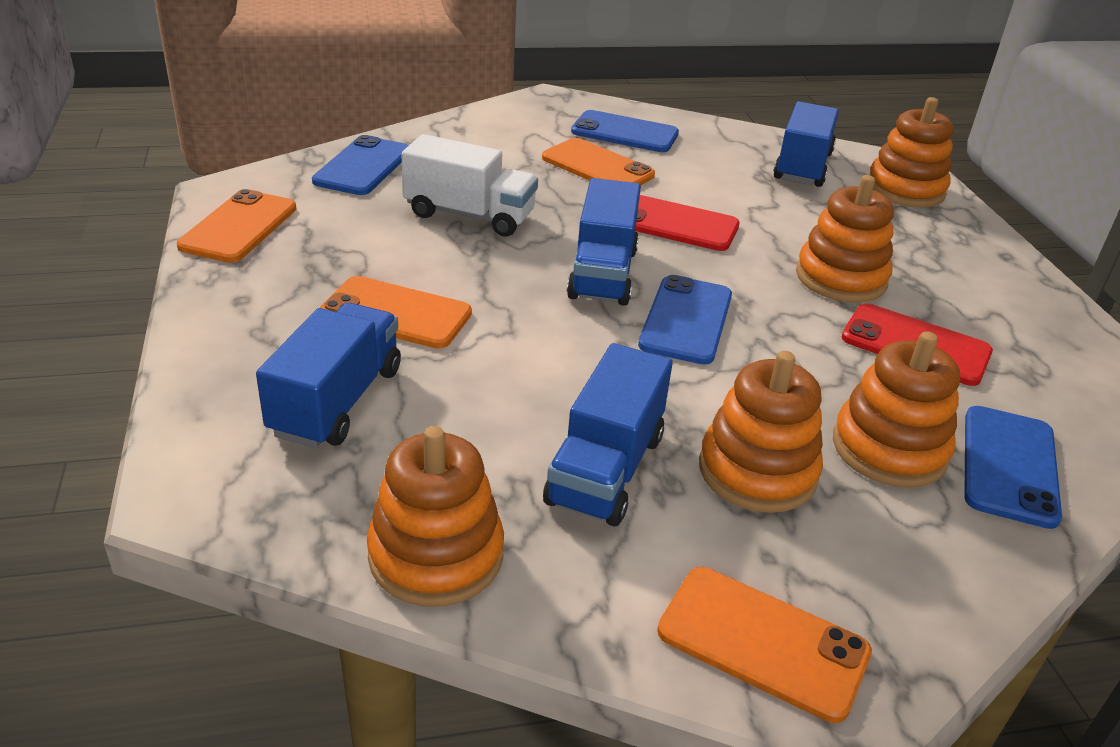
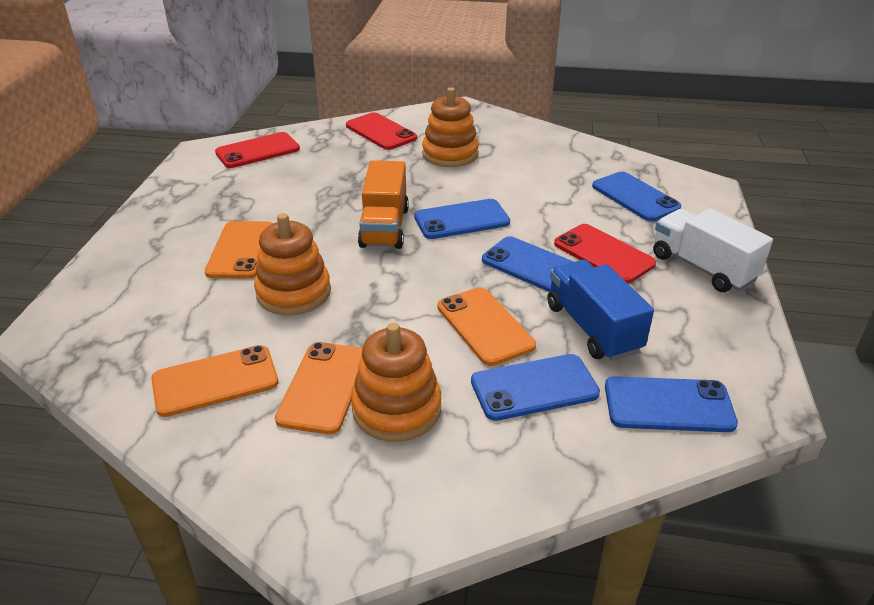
blue phone: 4 -> 5
blue truck: 4 -> 1
orange stacking toy: 5 -> 3
orange truck: 0 -> 1
red phone: 2 -> 3

